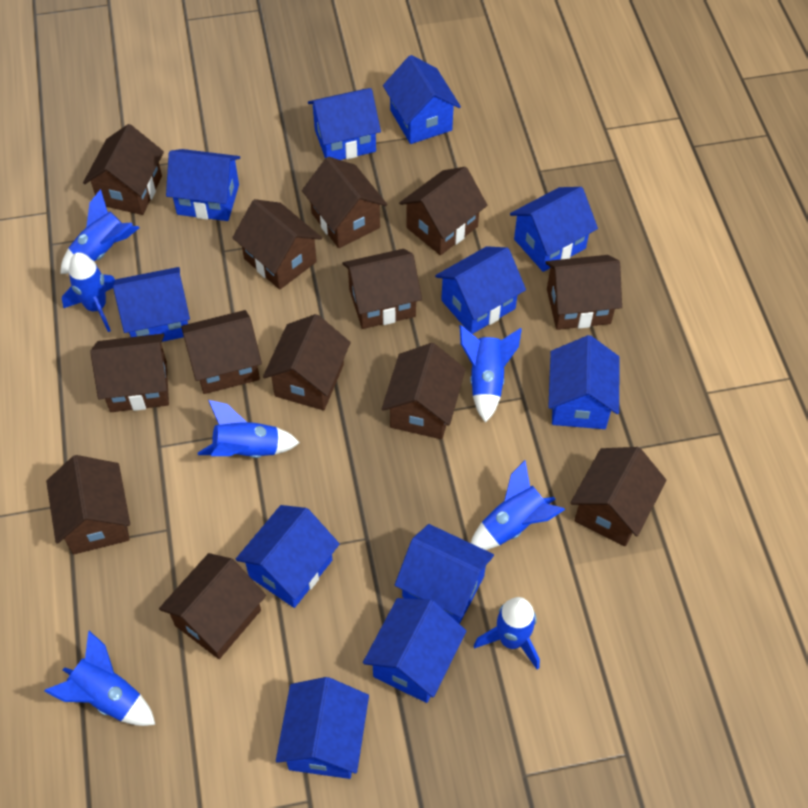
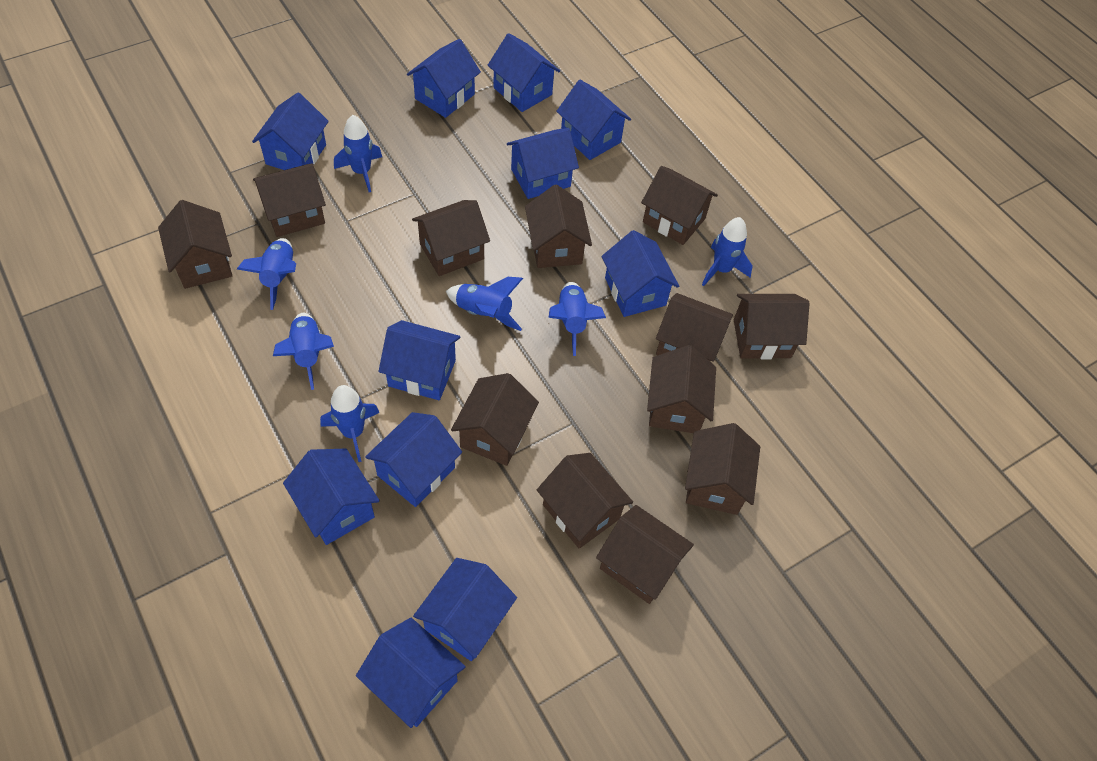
brown house: 13 -> 12

